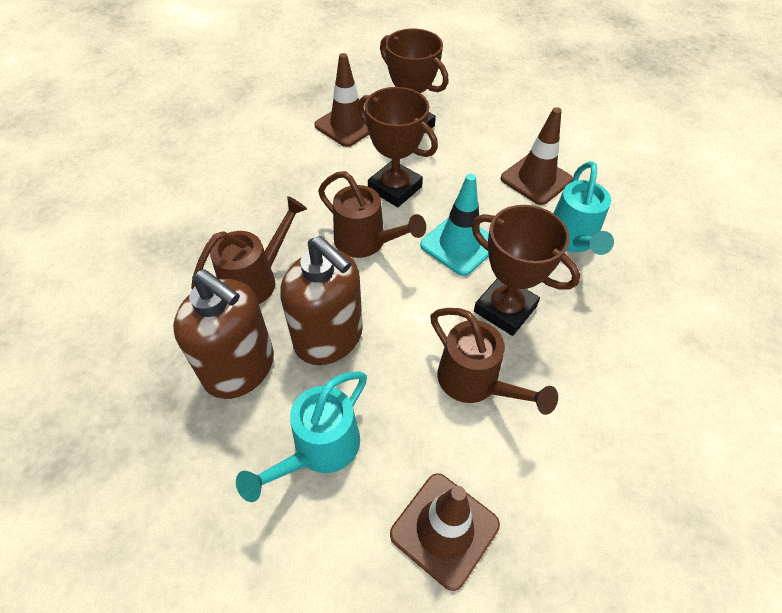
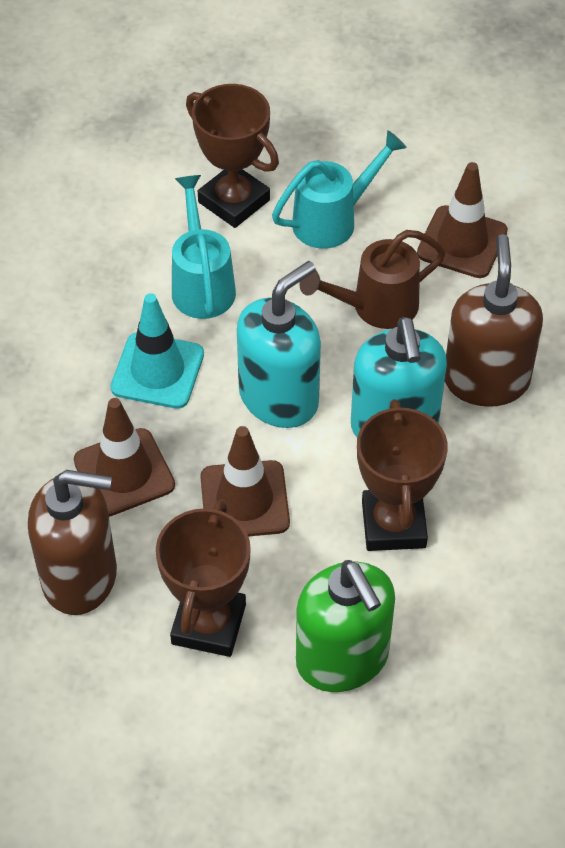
brown watering can: 3 -> 1
green soap dispenser: 0 -> 1
turquoise soap dispenser: 0 -> 2

